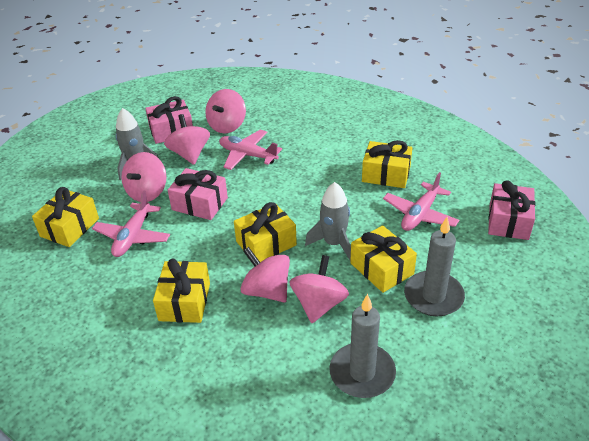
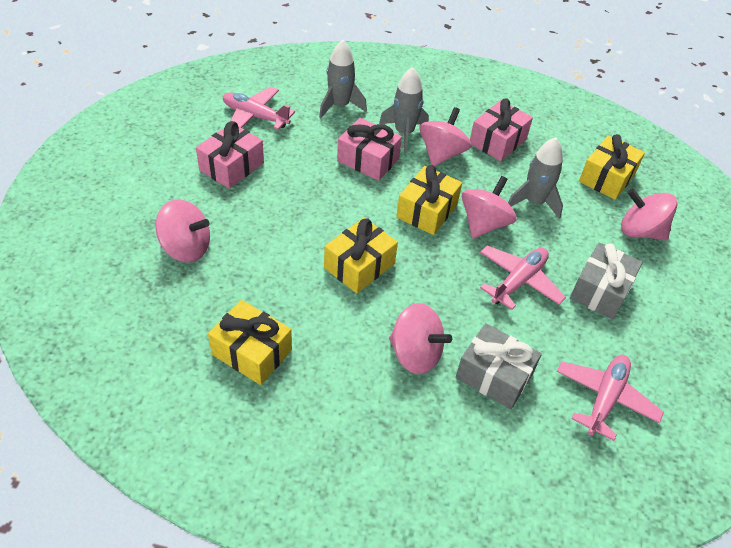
grey candle: 2 -> 0
grey gift: 0 -> 2
grey rocket: 2 -> 3
yellow gift: 5 -> 4

